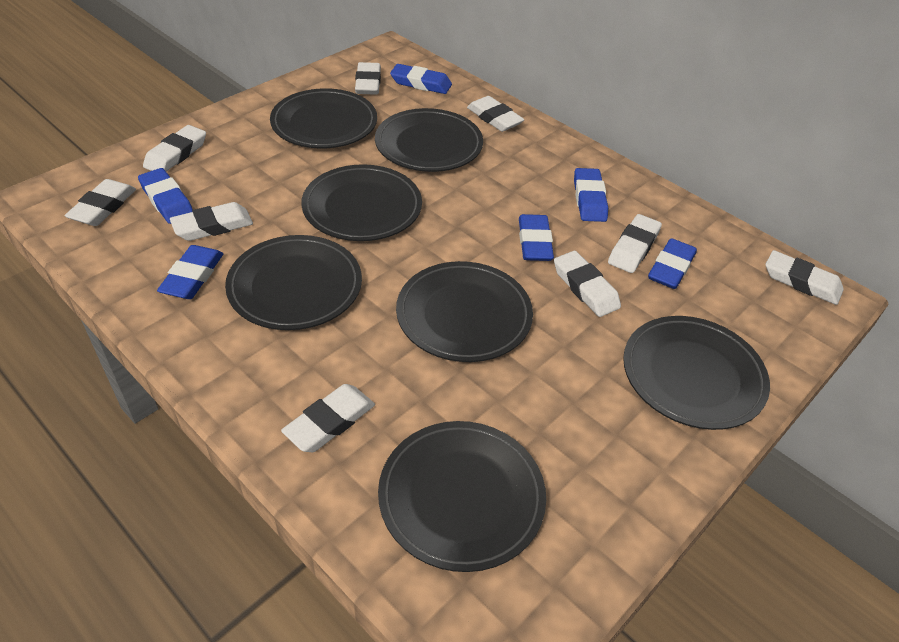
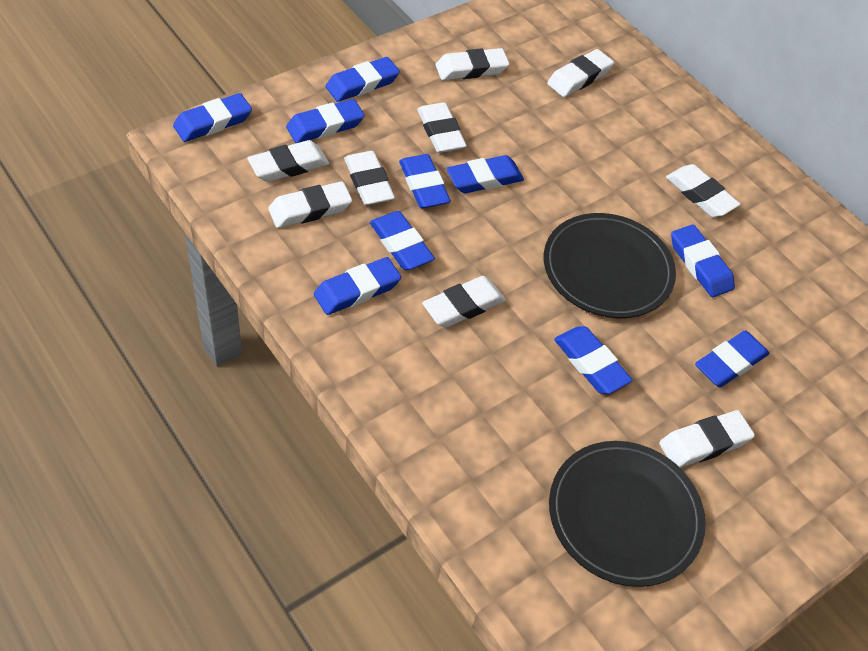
black plate: 7 -> 2
blue eraser: 6 -> 10

